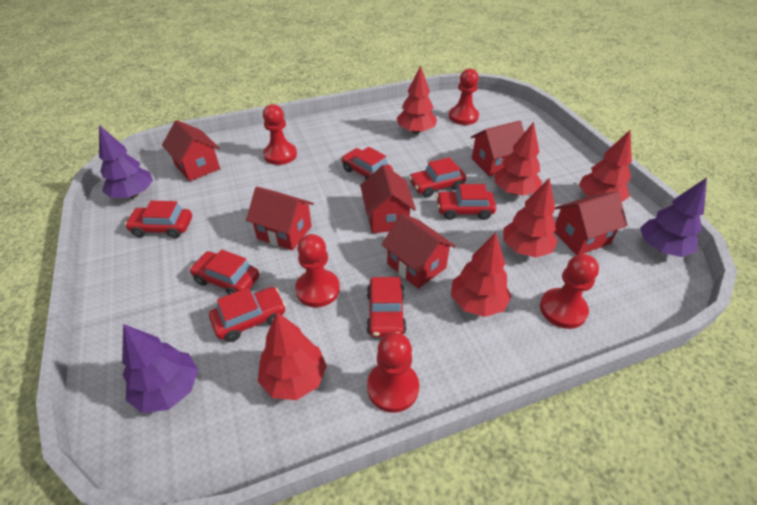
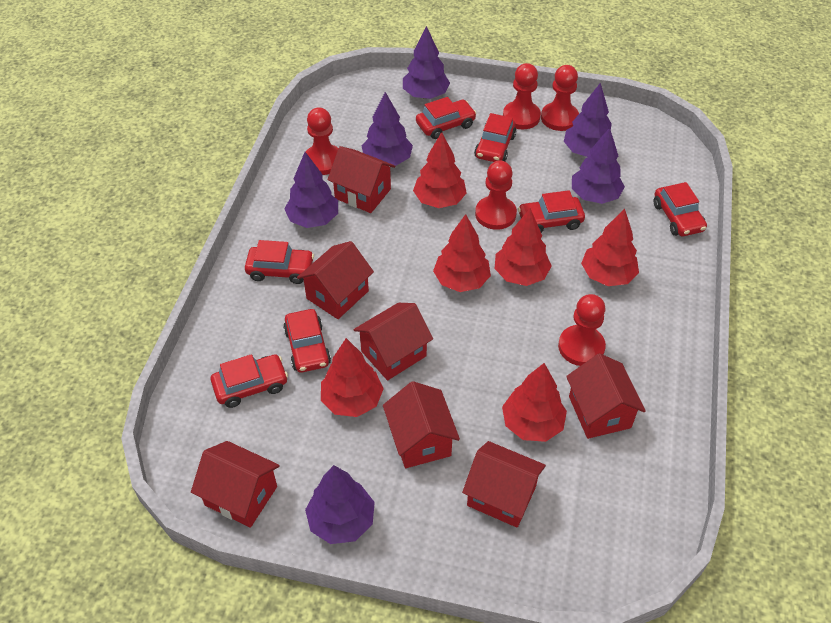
purple tree: 3 -> 6
red house: 6 -> 7

